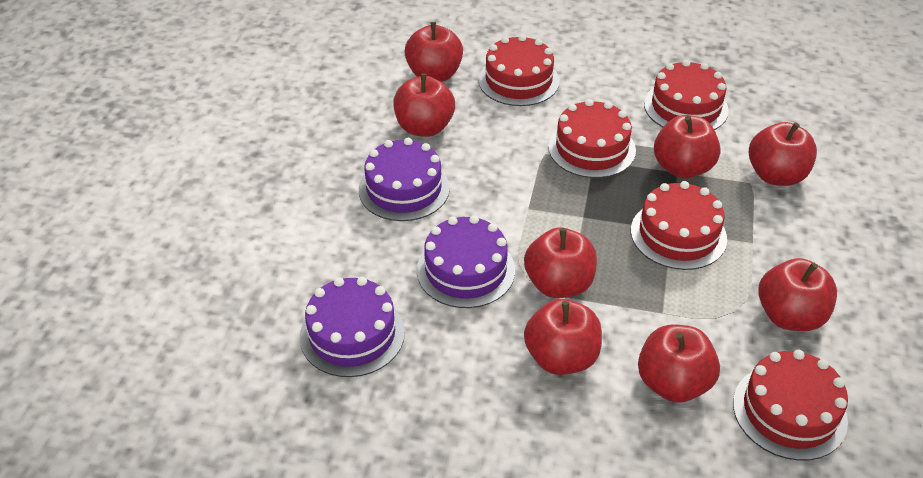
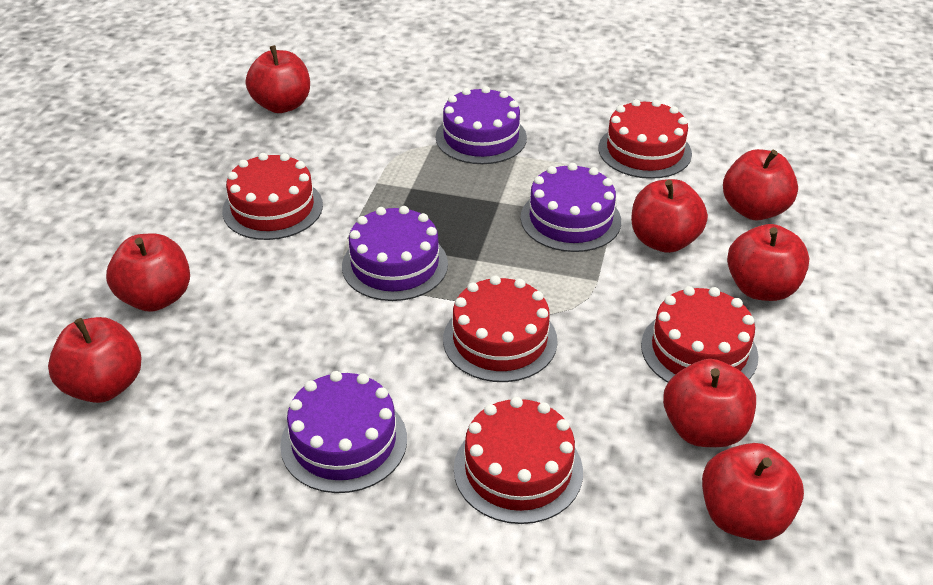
purple cake: 3 -> 4

